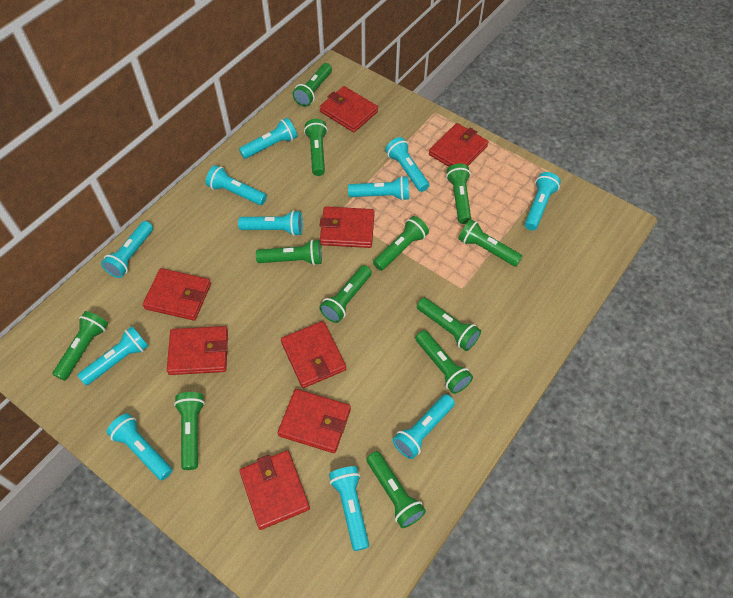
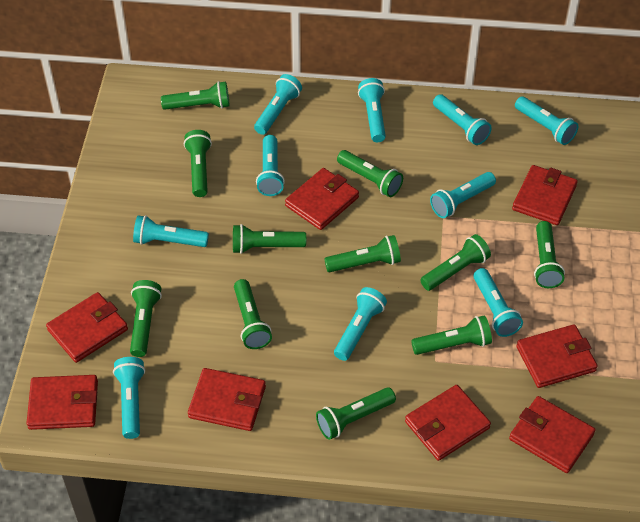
green flashlight: 12 -> 11
turquoise flashlight: 11 -> 10

